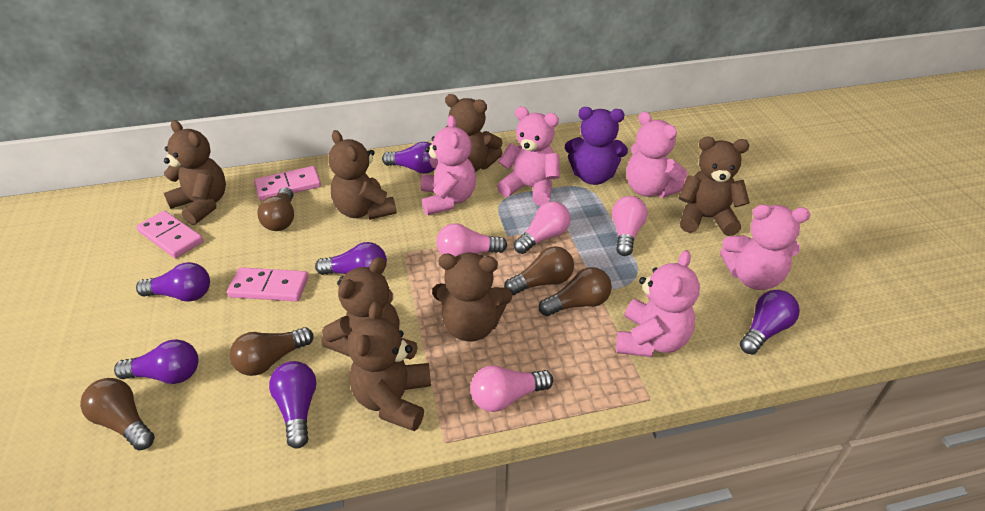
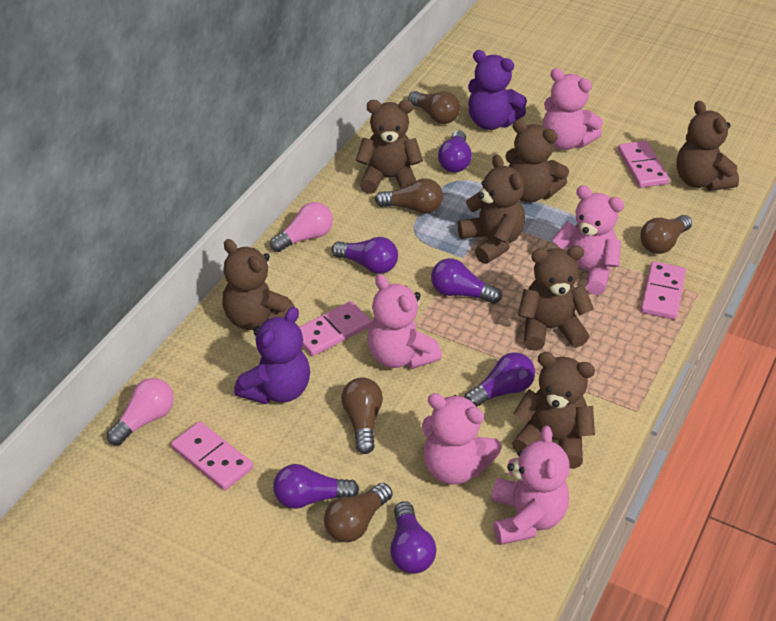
pink domino: 3 -> 4
pink light bulb: 4 -> 2
purple teddy bear: 1 -> 2

